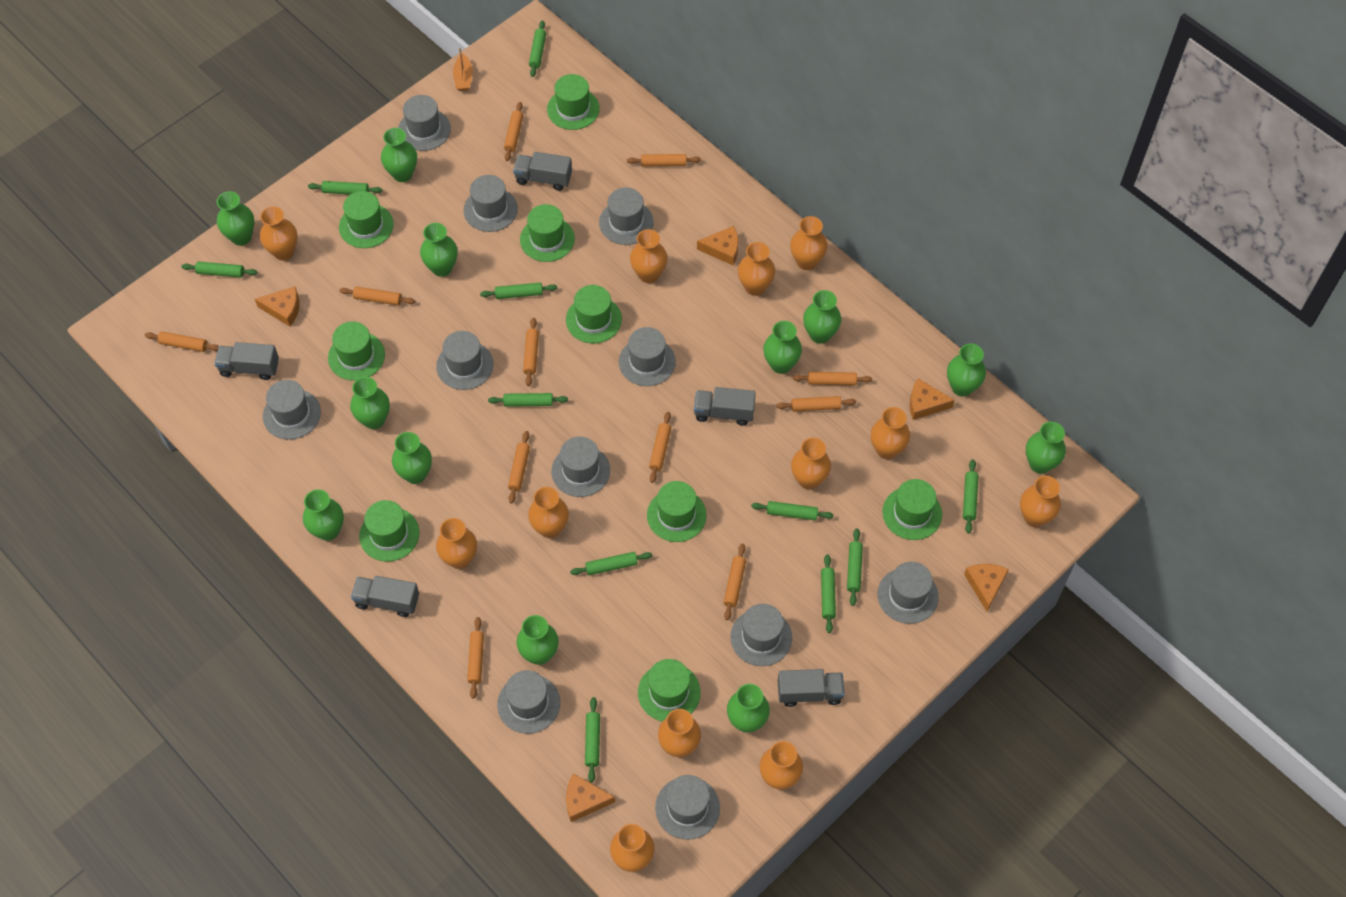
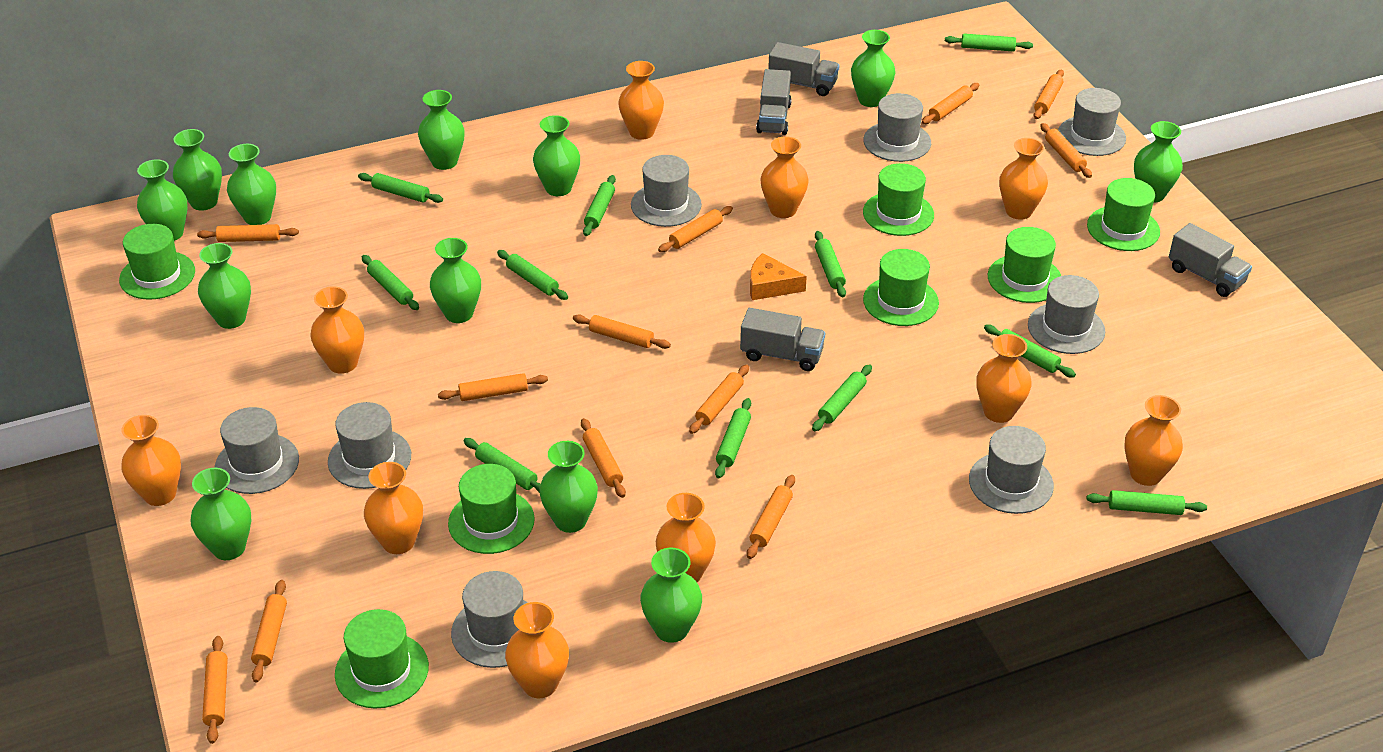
green hat: 9 -> 7
grey hat: 11 -> 8
grey truck: 5 -> 4
orange boat: 1 -> 0
orange cheese: 5 -> 1
orange rolling pin: 11 -> 12
orange vase: 12 -> 10

